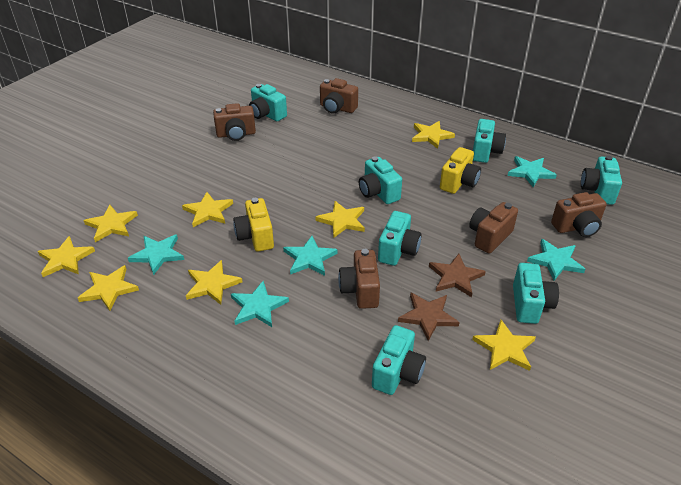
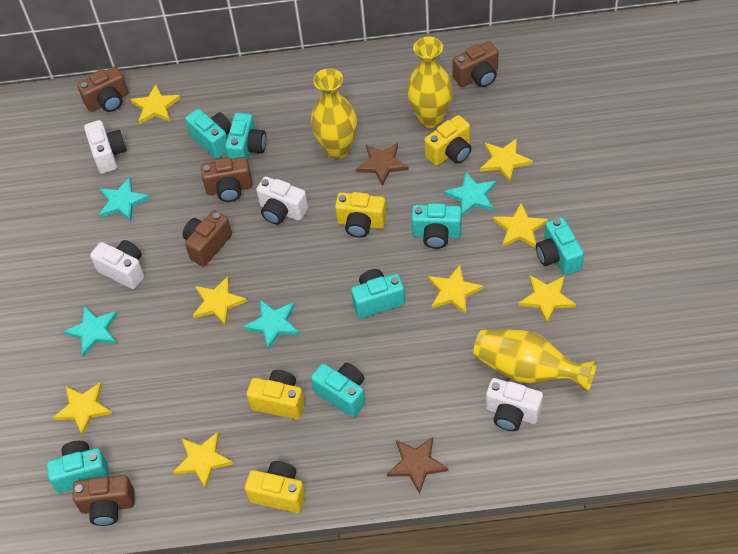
turquoise star: 5 -> 4
white camera: 0 -> 4
yellow camera: 2 -> 4
yellow vase: 0 -> 3

